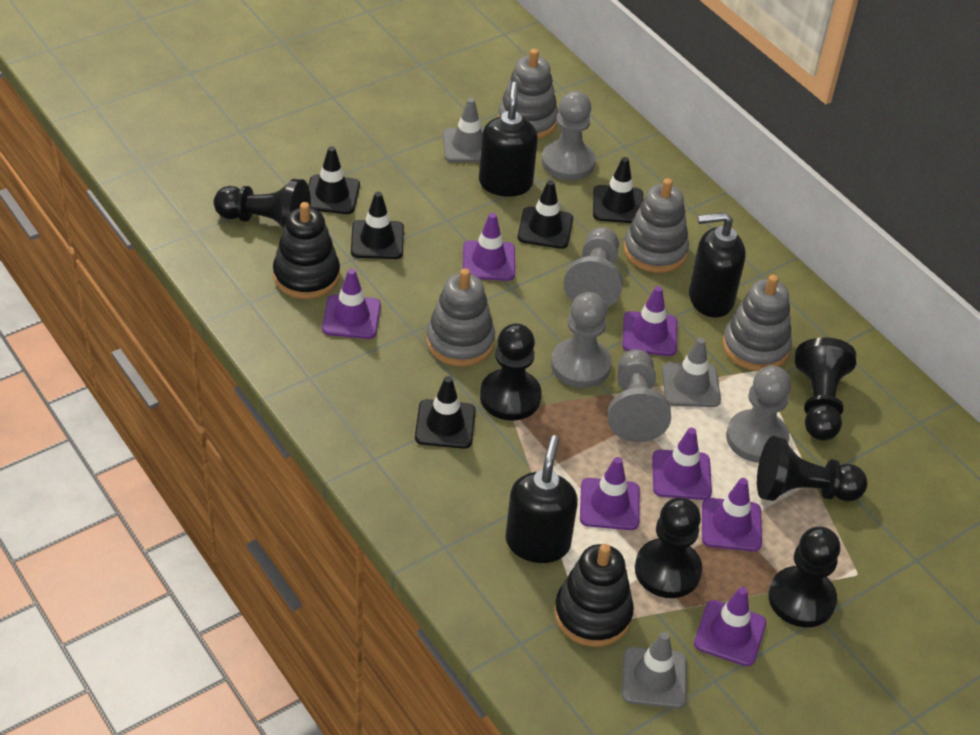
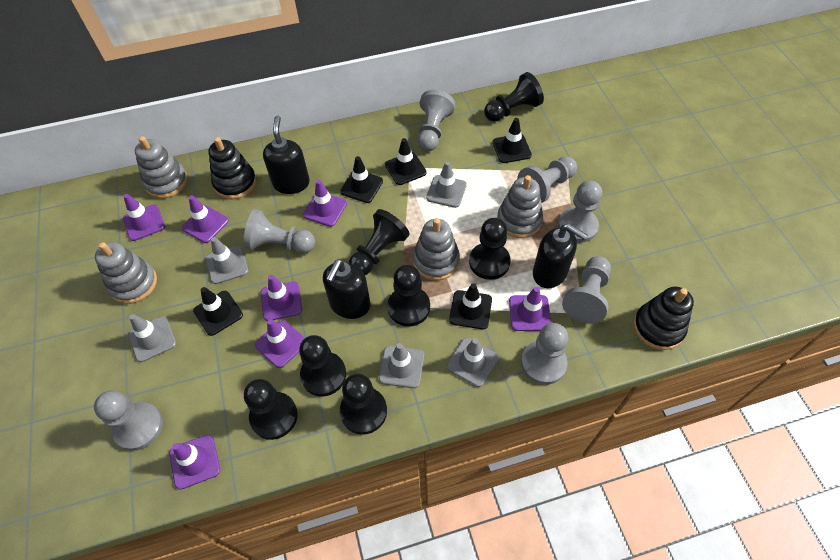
black pawn: 6 -> 7
grey pawn: 5 -> 7
grey traffic cone: 3 -> 5

